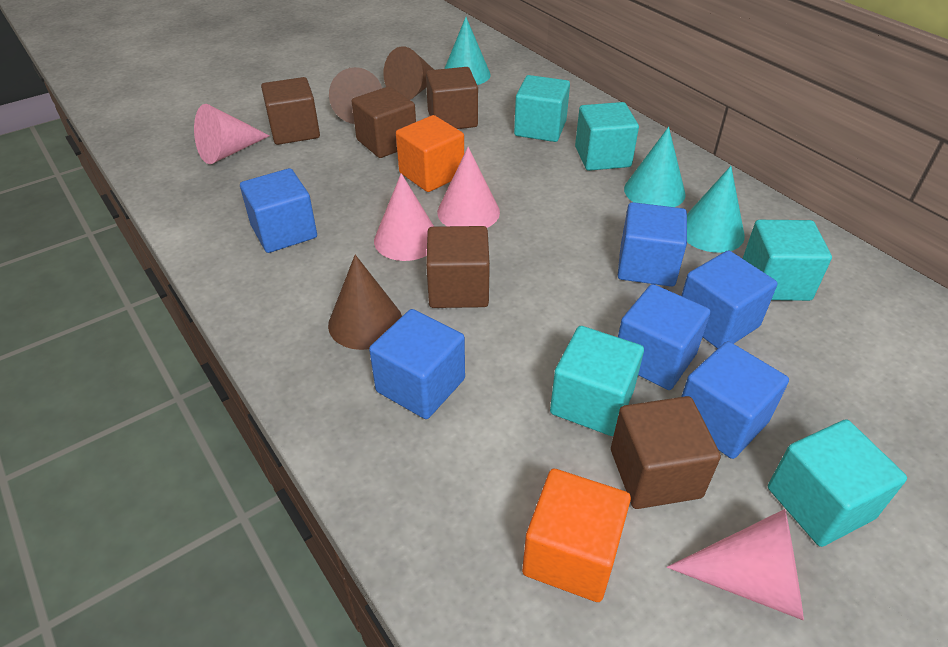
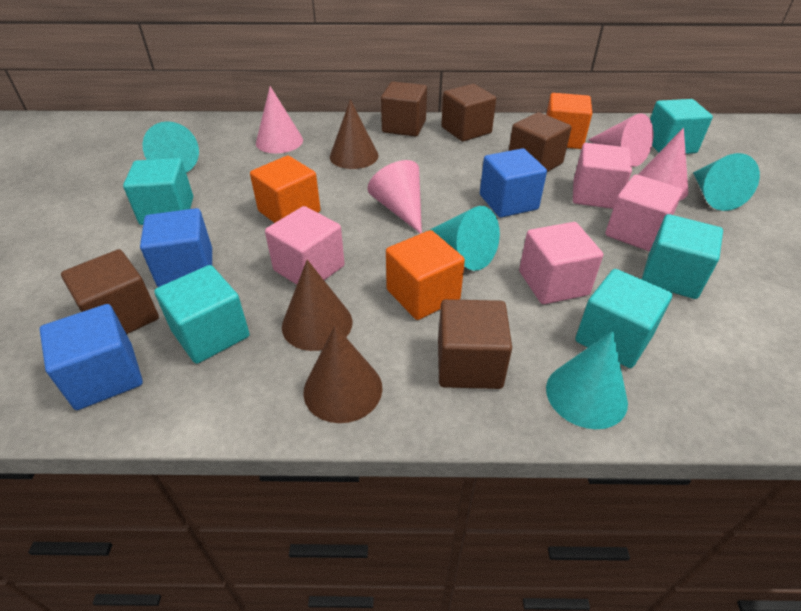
blue cube: 6 -> 3
orange cube: 2 -> 3
pink cube: 0 -> 4
turquoise cone: 3 -> 4

